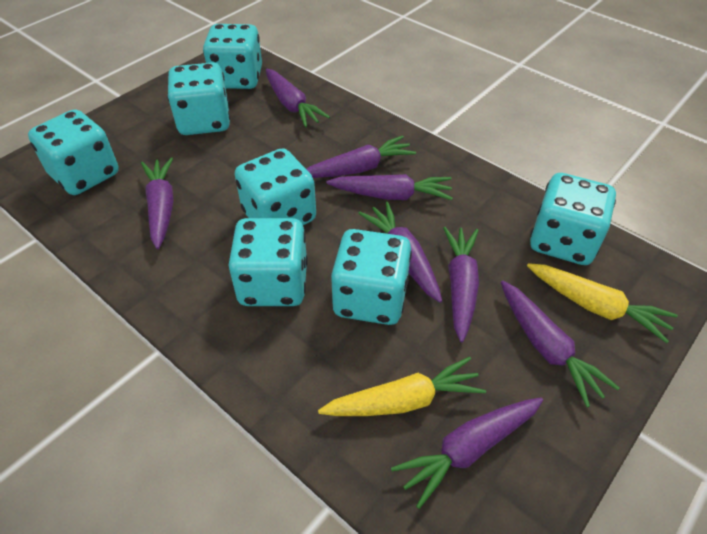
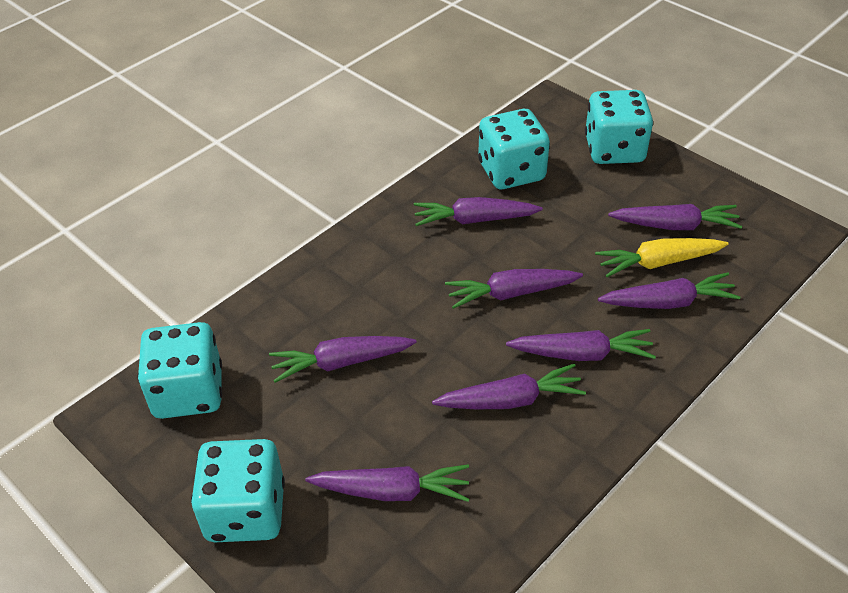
turquoise dice: 7 -> 4
yellow carrot: 2 -> 1

